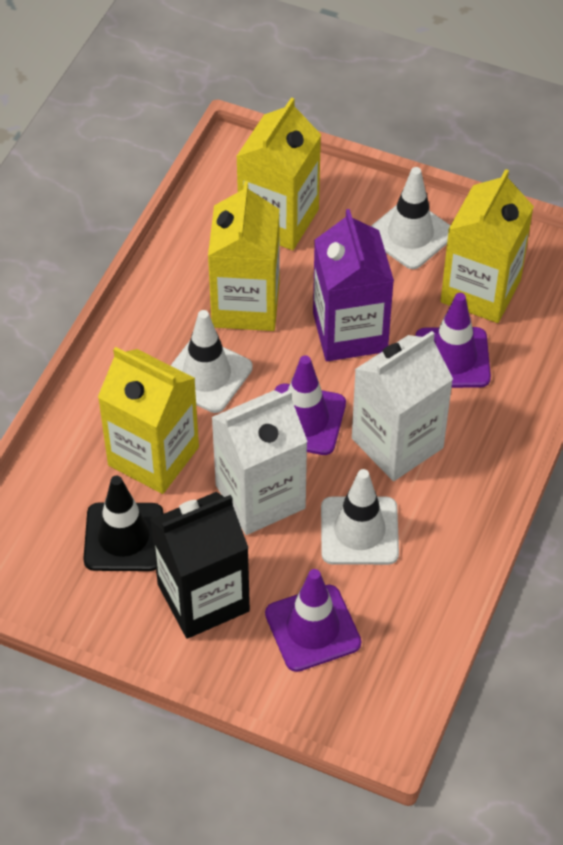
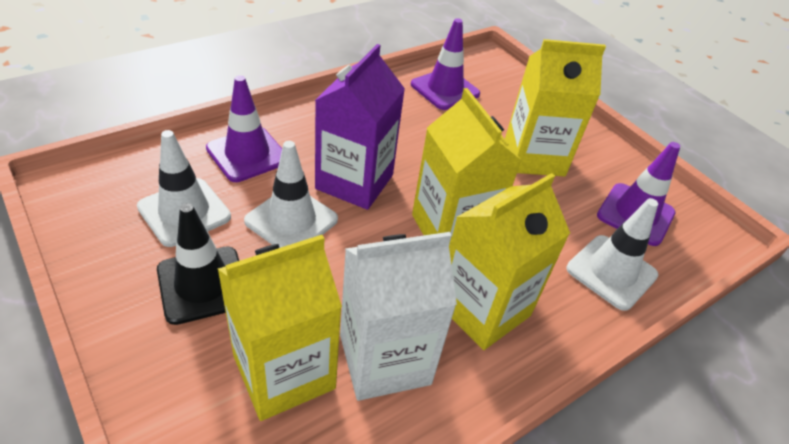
black carton: 1 -> 0
white carton: 2 -> 1

